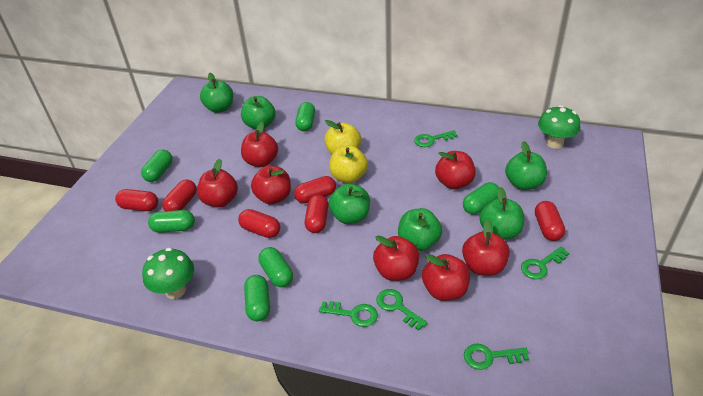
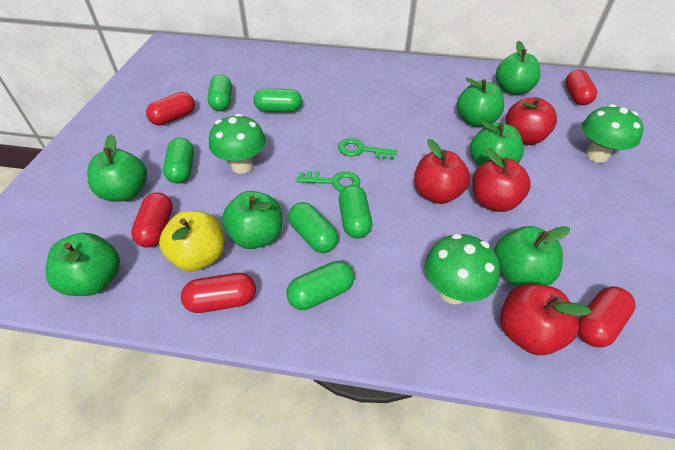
green apple: 6 -> 7
green key: 5 -> 2
green mushroom: 2 -> 3
red apple: 7 -> 4
red capsule: 6 -> 5
yellow apple: 2 -> 1

